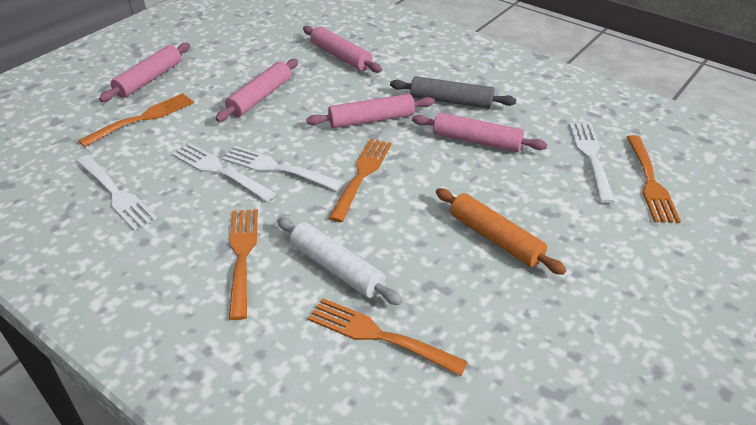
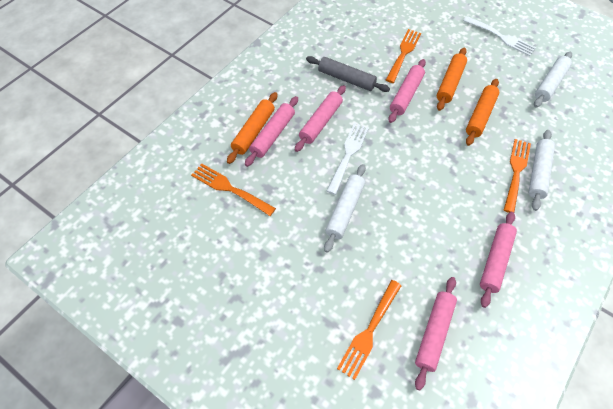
orange fork: 5 -> 4
orange rolling pin: 1 -> 3
white fork: 4 -> 2
white rolling pin: 1 -> 3

